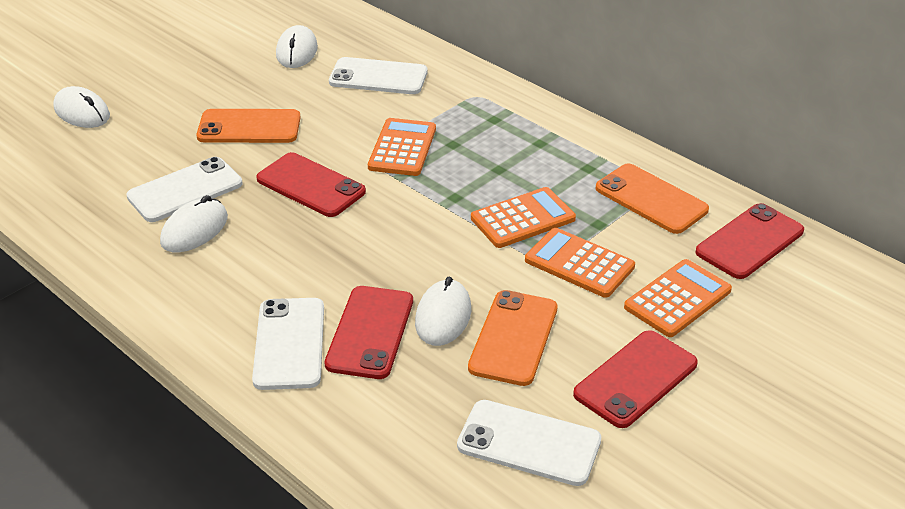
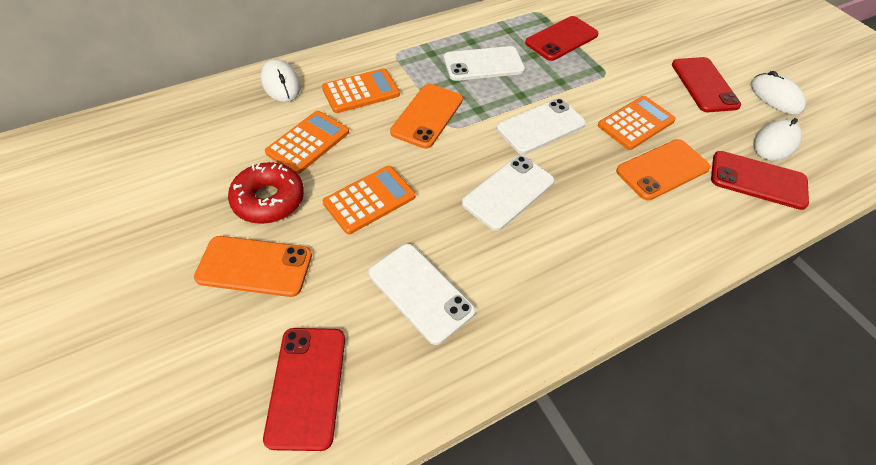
red donut: 0 -> 1
white mouse: 4 -> 3

